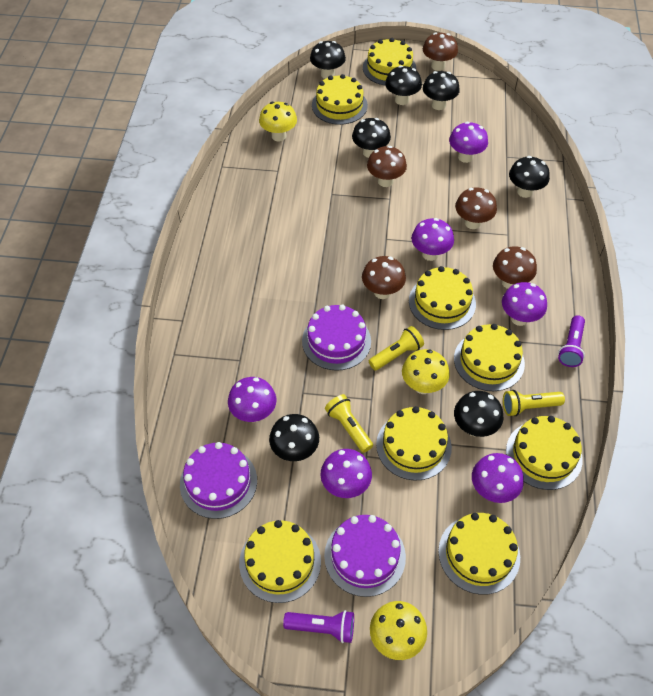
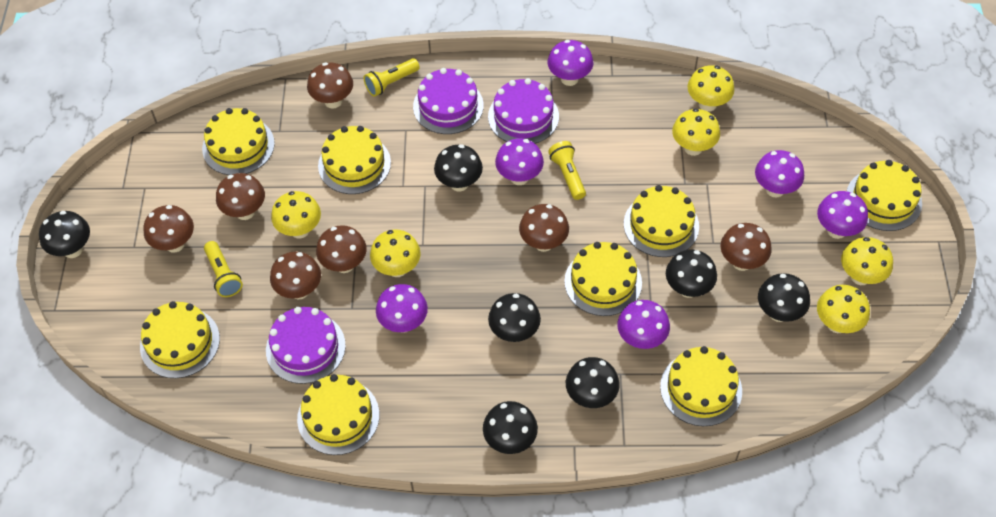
brown mushroom: 5 -> 7
purple flashlight: 2 -> 0
yellow mushroom: 3 -> 6

